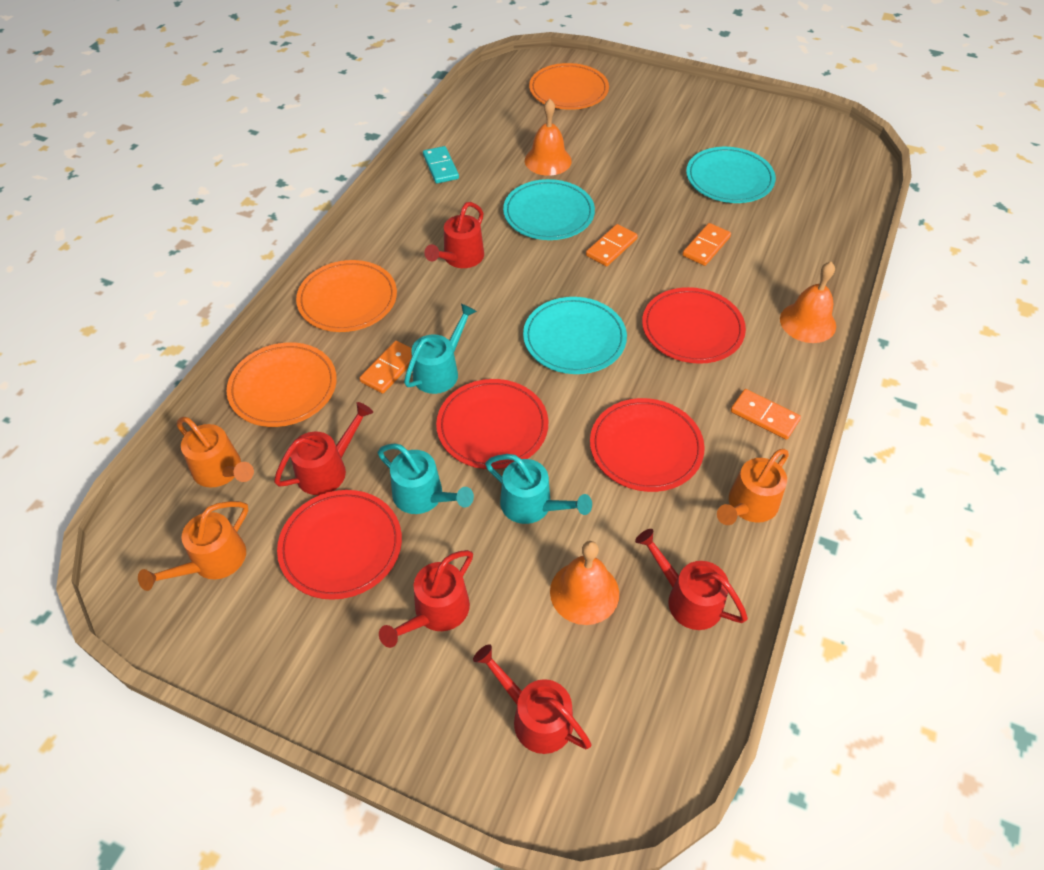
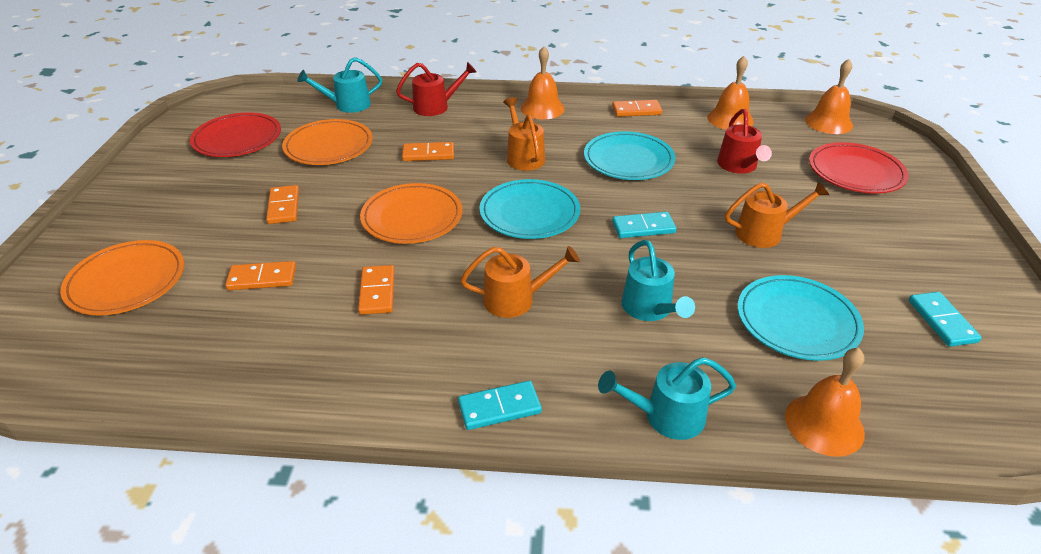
orange bell: 3 -> 4
orange domino: 4 -> 5
red plate: 4 -> 2
red watering can: 5 -> 2
turquoise domino: 1 -> 3

